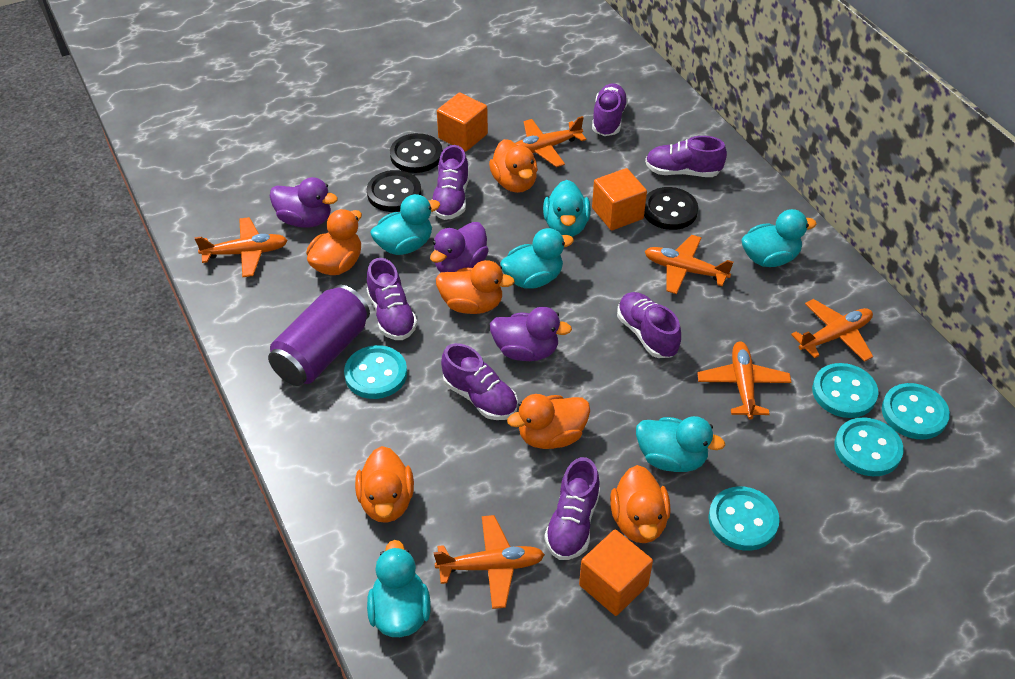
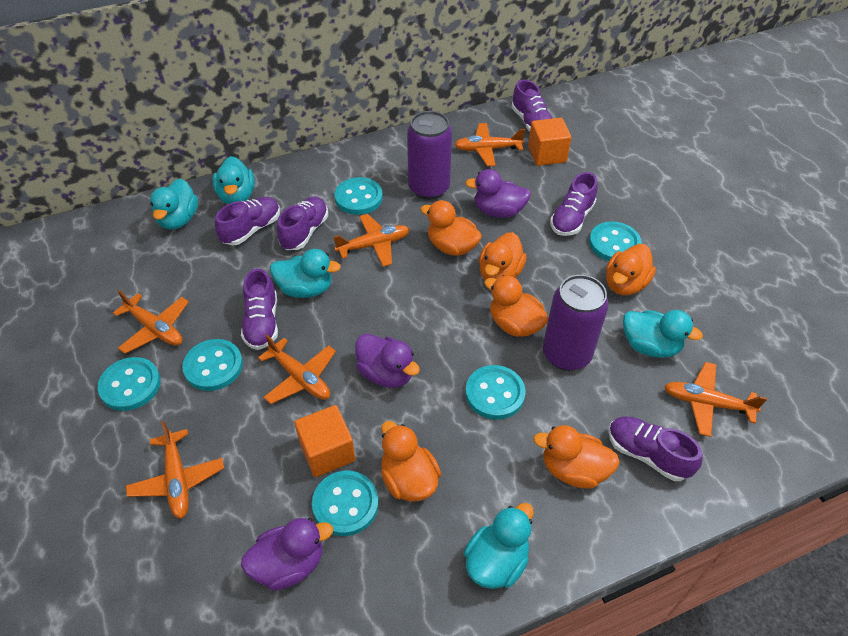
black button: 3 -> 0
orange cube: 3 -> 2
purple can: 1 -> 2
purple shoe: 7 -> 6
turquoise button: 5 -> 6
turquoise duck: 6 -> 5

